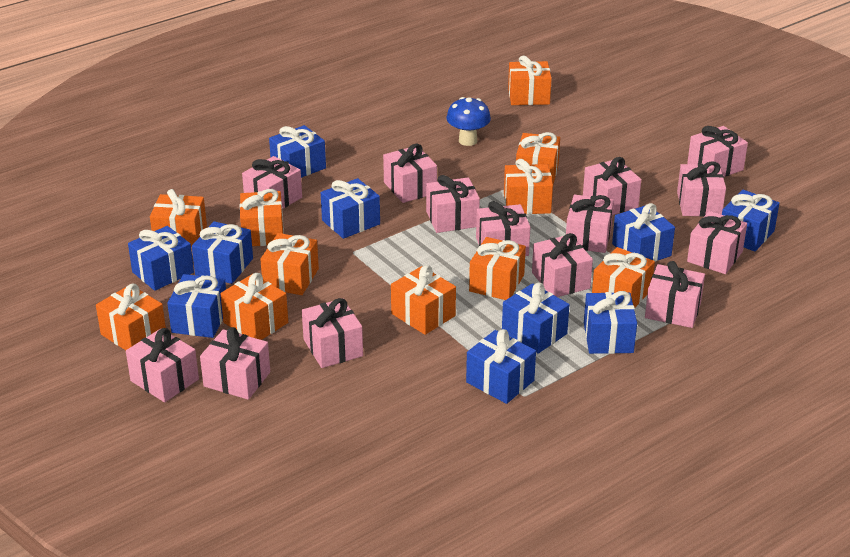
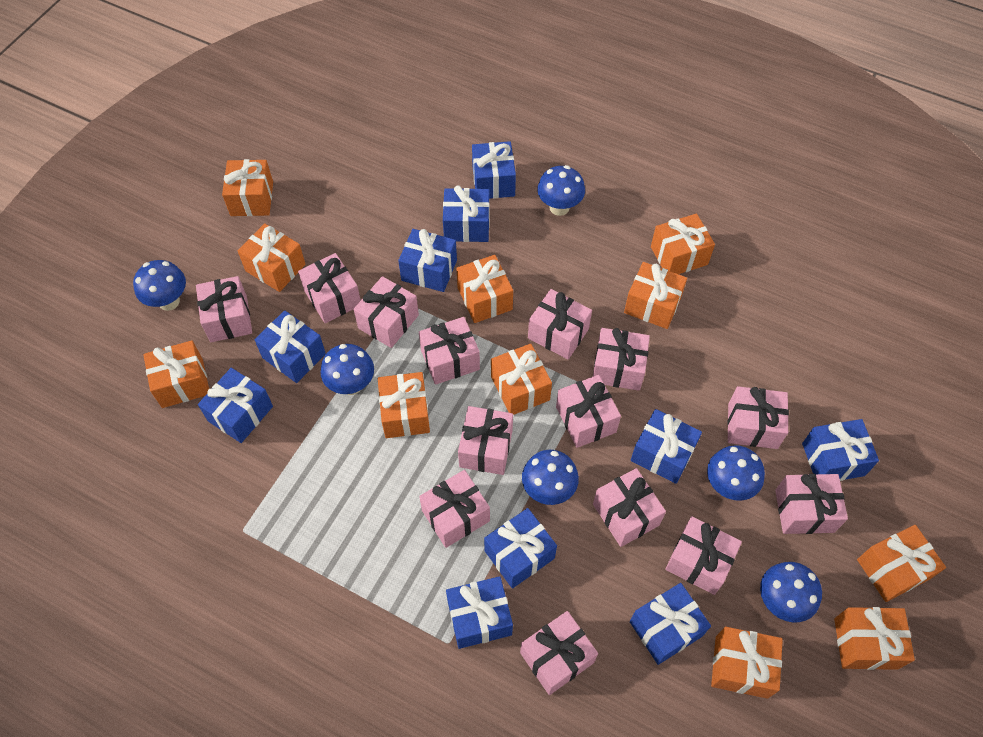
blue mushroom: 1 -> 6

